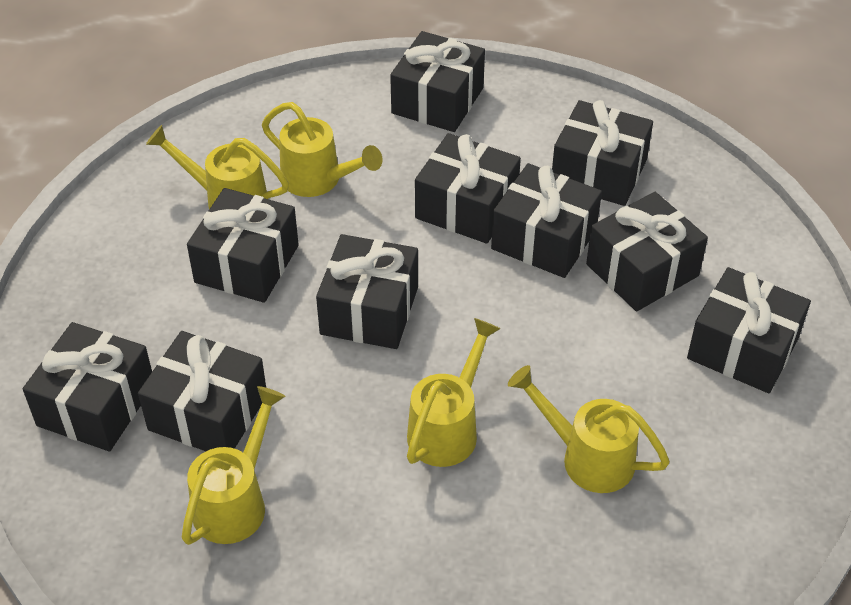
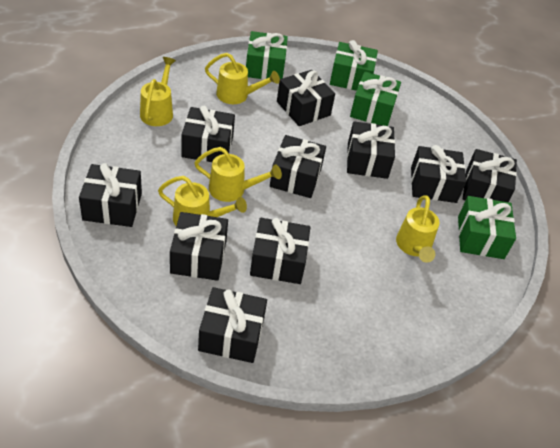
green gift: 0 -> 4

